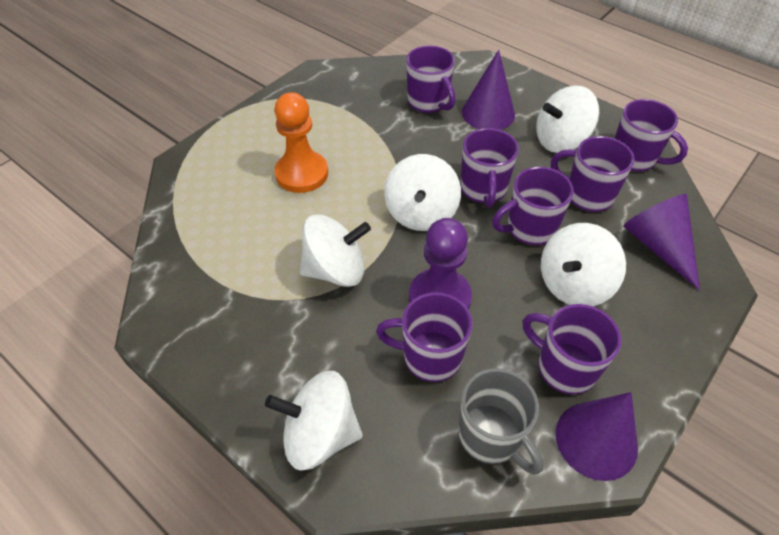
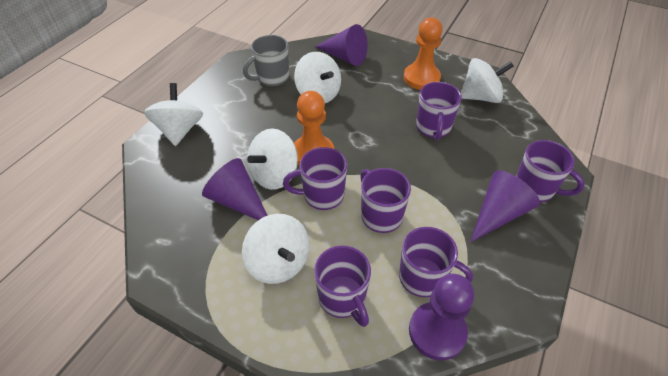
orange pawn: 1 -> 2
purple mug: 7 -> 6

